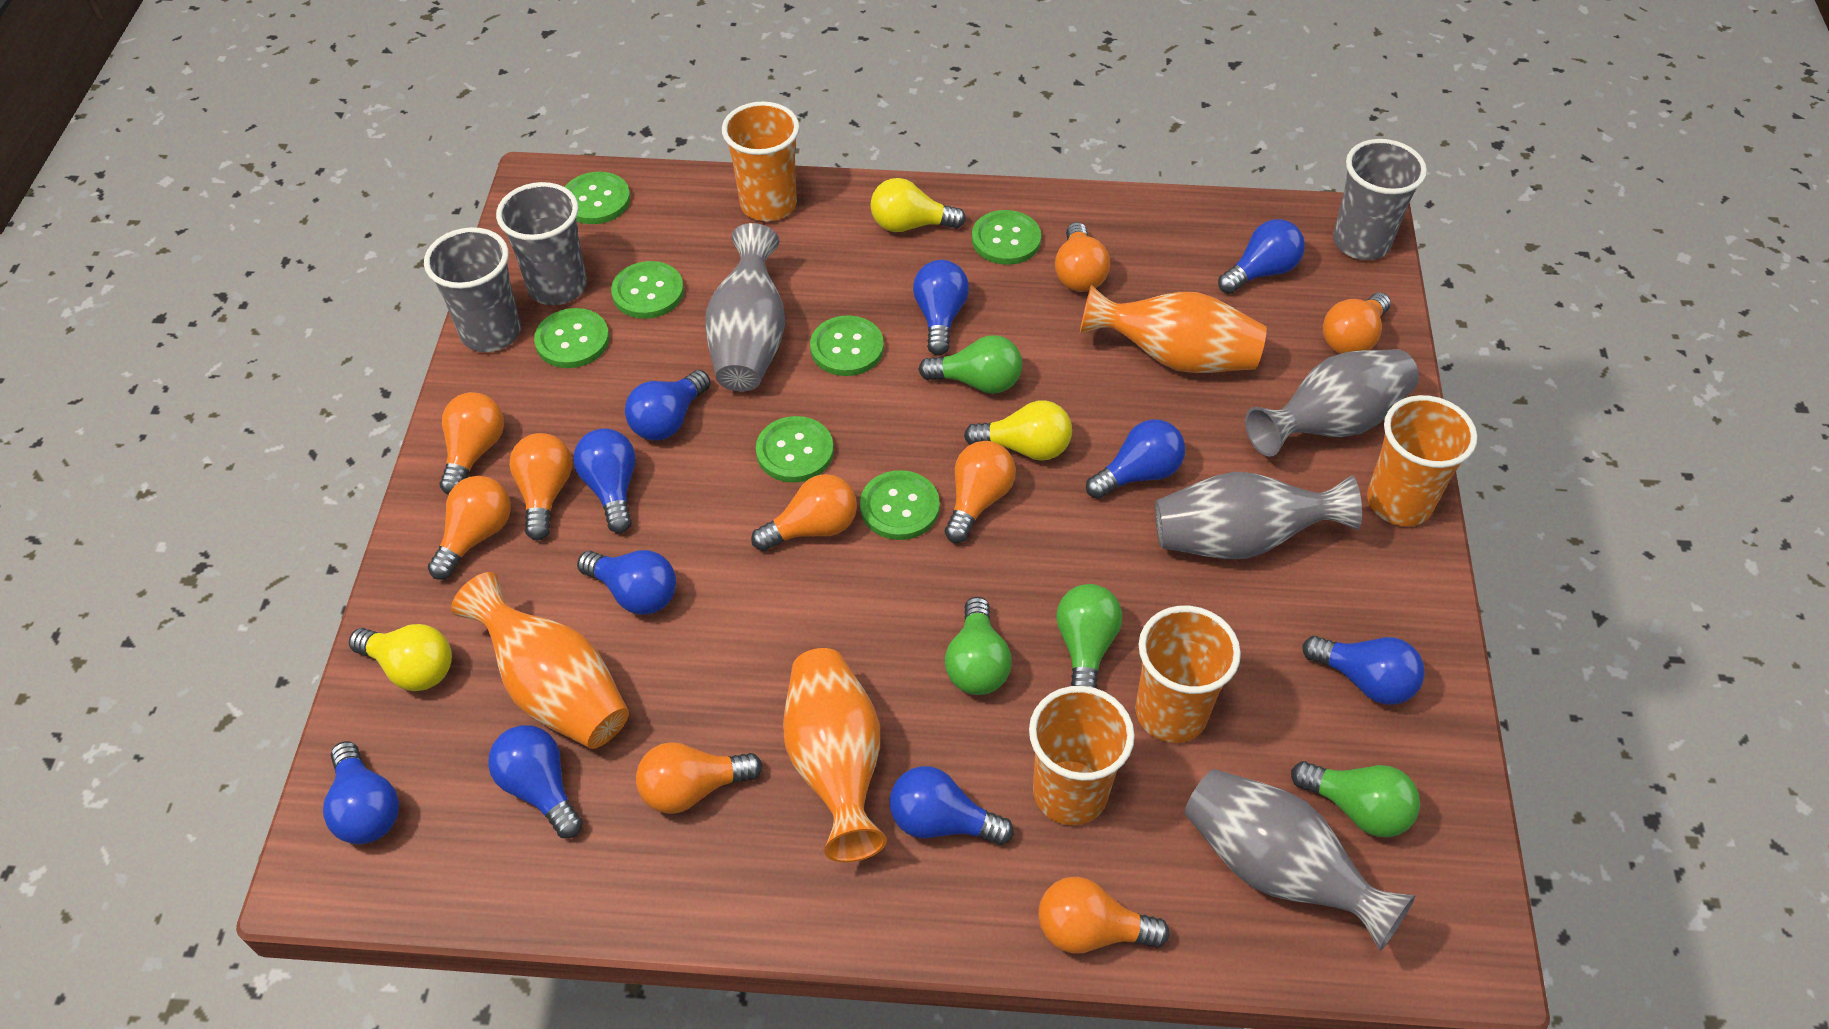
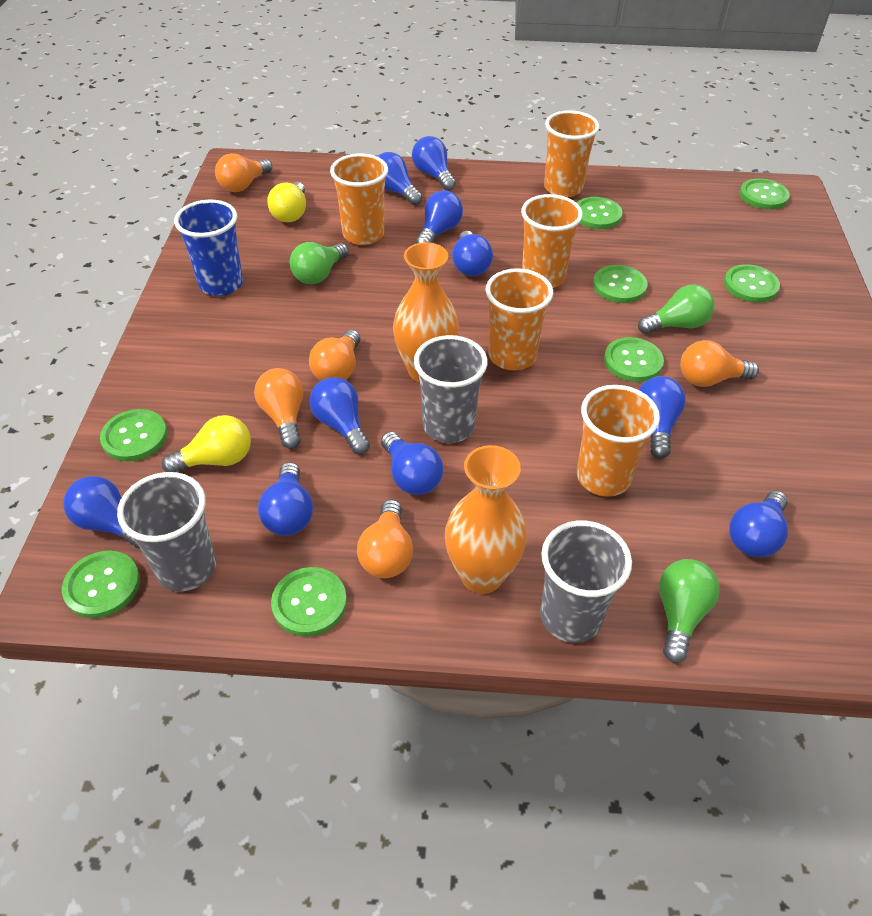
blue cup: 0 -> 1
green button: 7 -> 8
green light bulb: 4 -> 3
grey vase: 4 -> 0
orange cup: 4 -> 5
orange light bulb: 9 -> 5
orange vase: 3 -> 2
yellow light bulb: 3 -> 2

